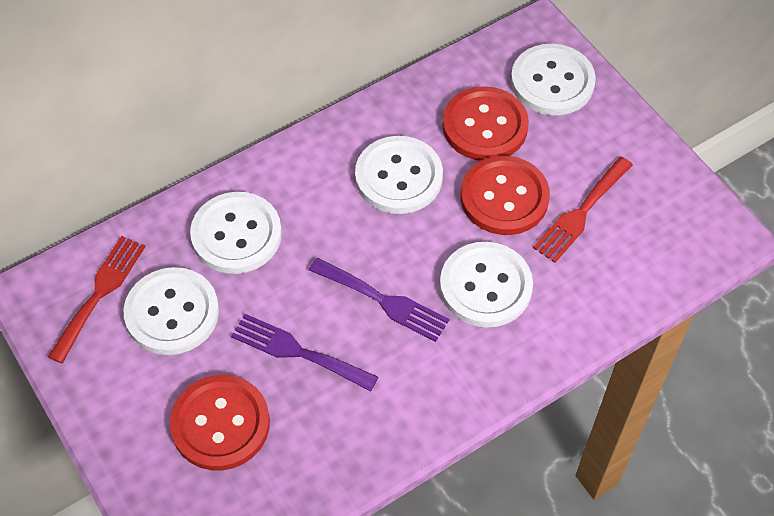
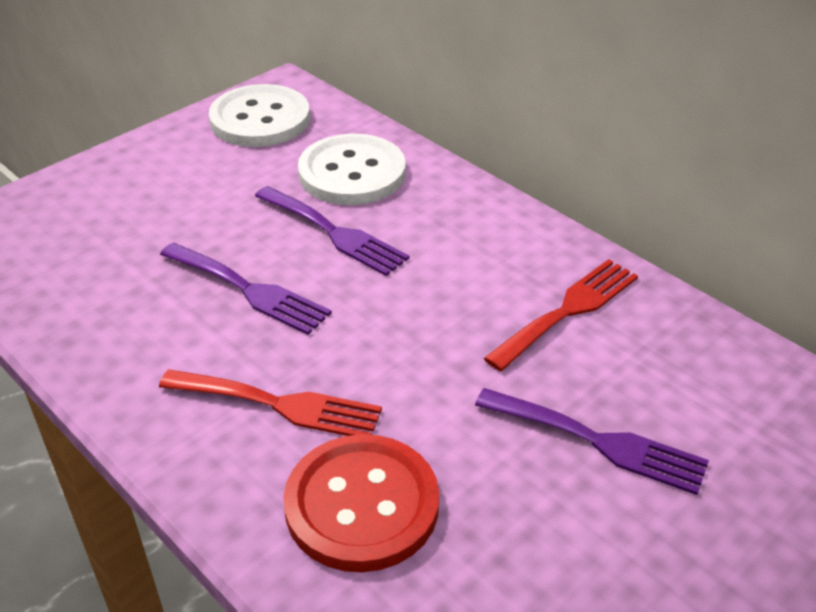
purple fork: 2 -> 3
red button: 3 -> 1
white button: 5 -> 2

